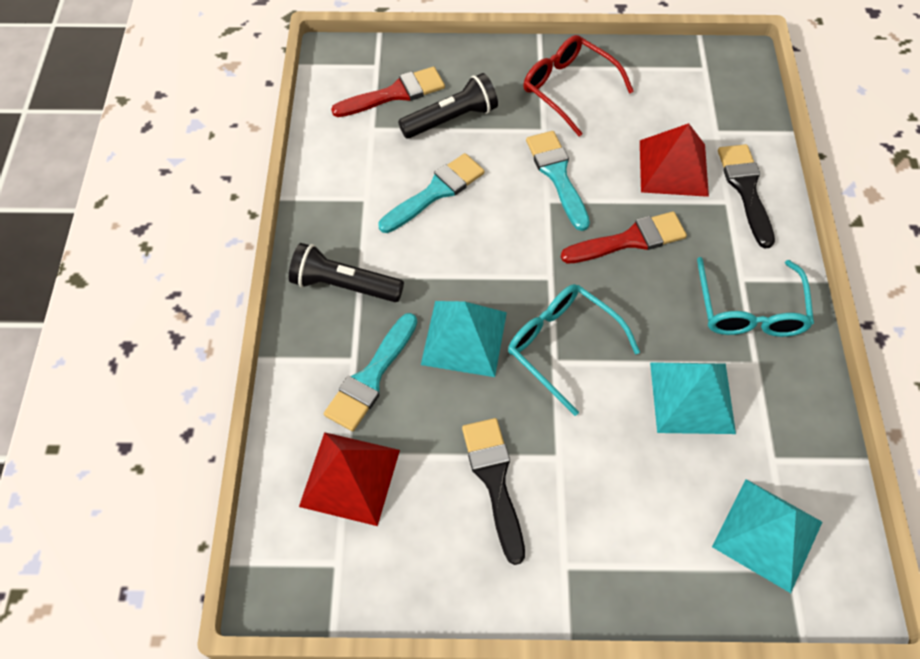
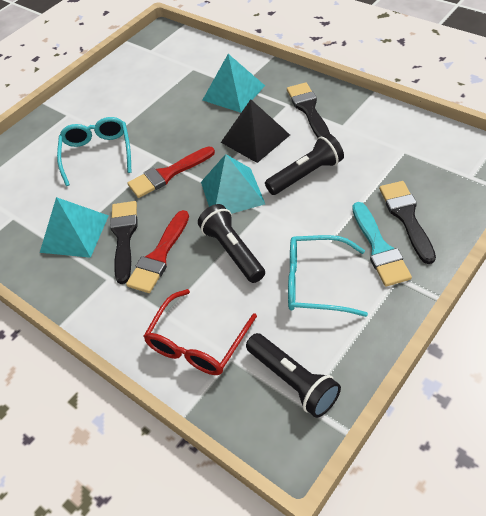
black brush: 2 -> 3
black flashlight: 2 -> 3
black pyramid: 0 -> 1
red pyramid: 2 -> 0
turquoise brush: 3 -> 1

